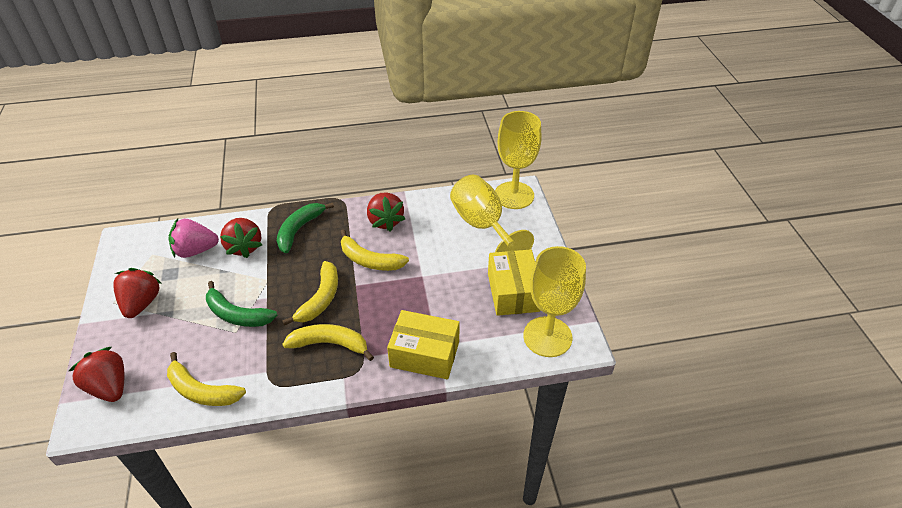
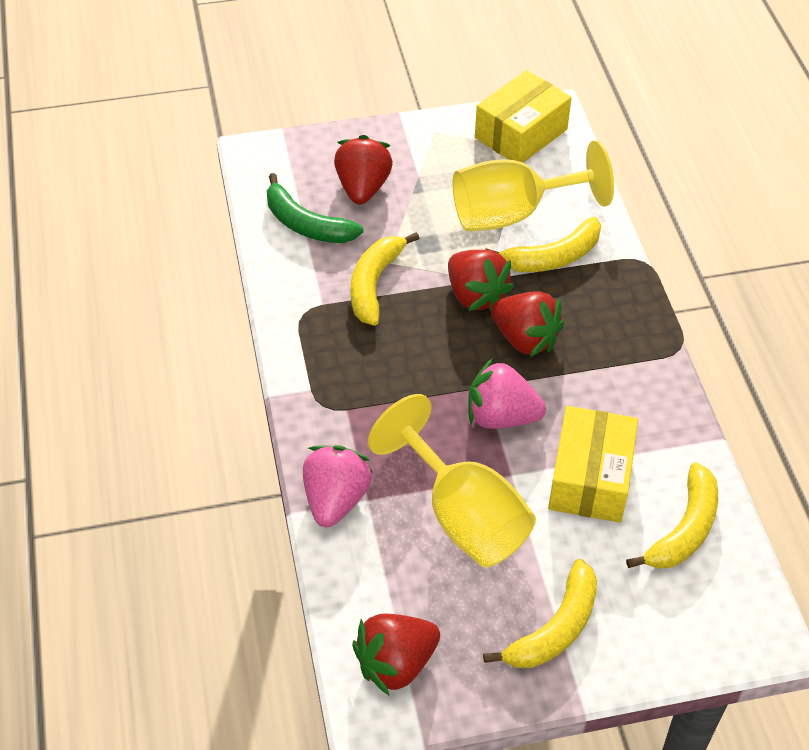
green banana: 2 -> 1
pink strawberry: 1 -> 2
yellow goblet: 3 -> 2

